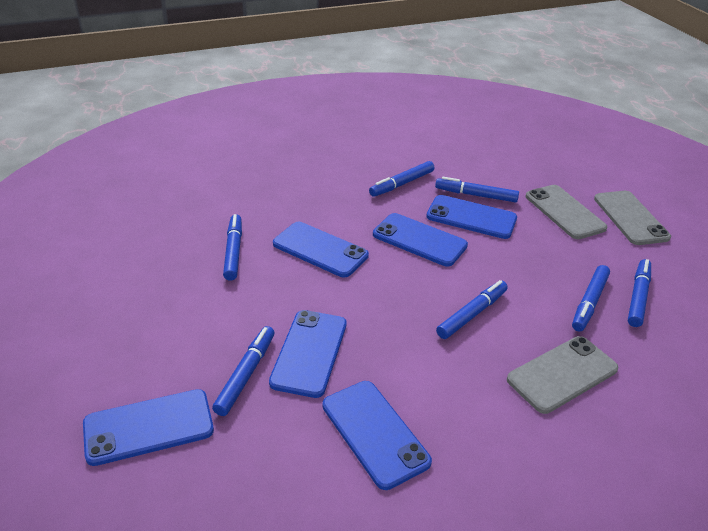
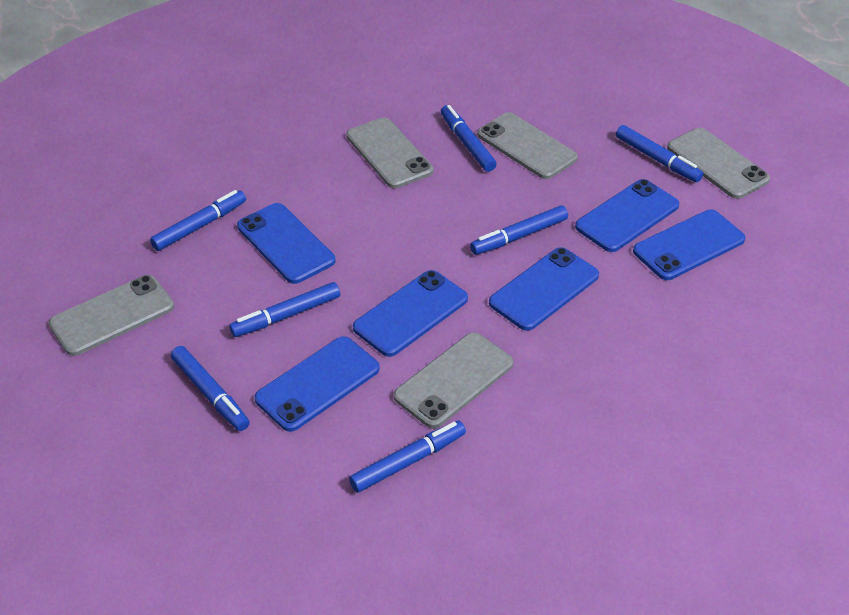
grey phone: 3 -> 5

